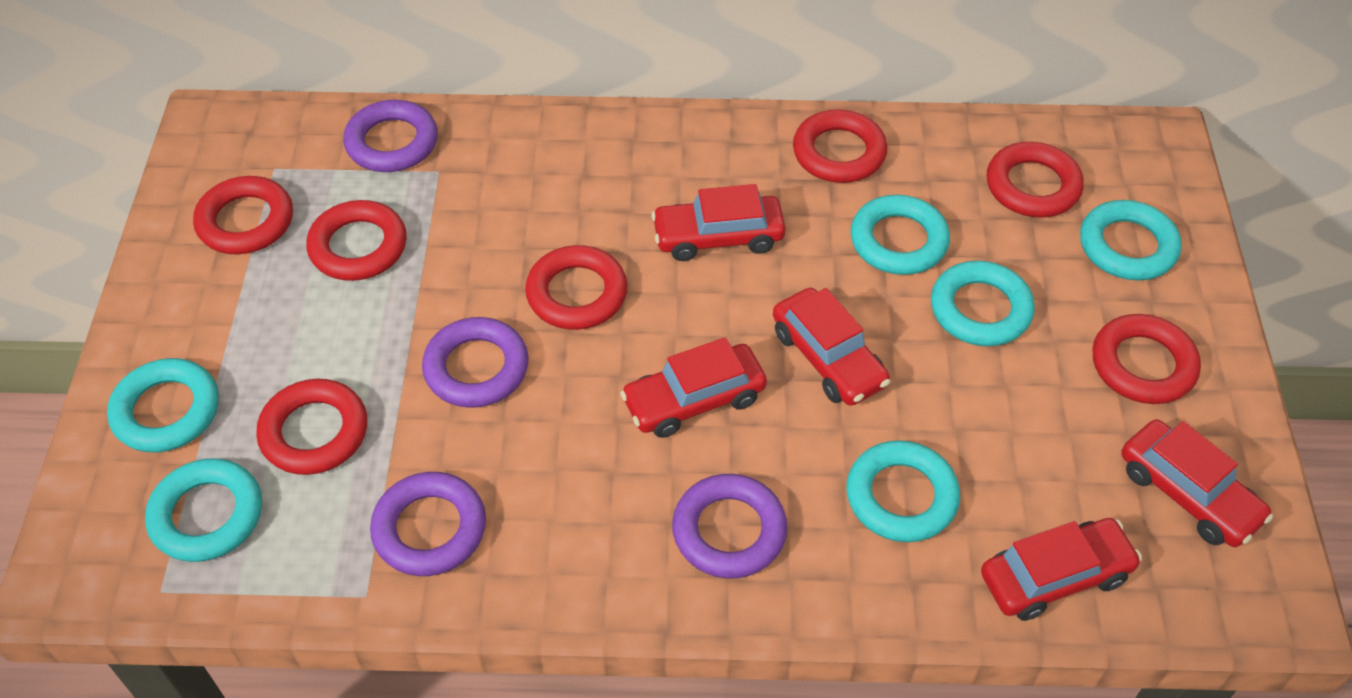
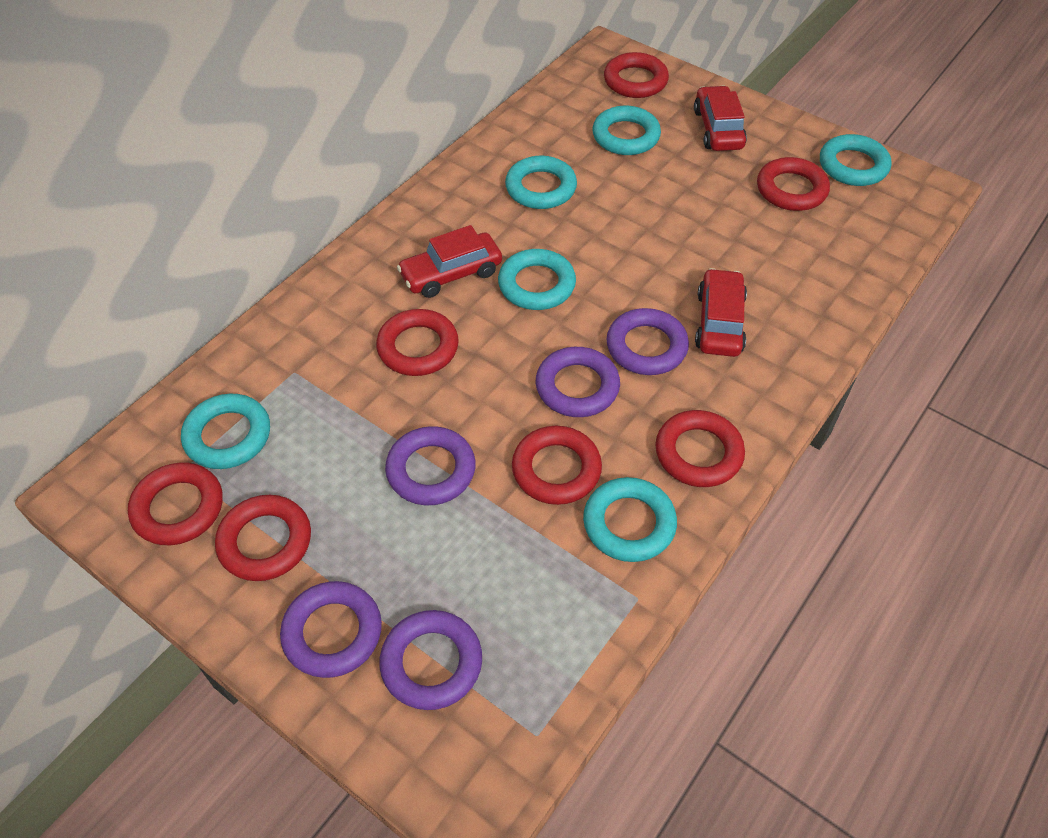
purple ring: 4 -> 5
red car: 5 -> 3

